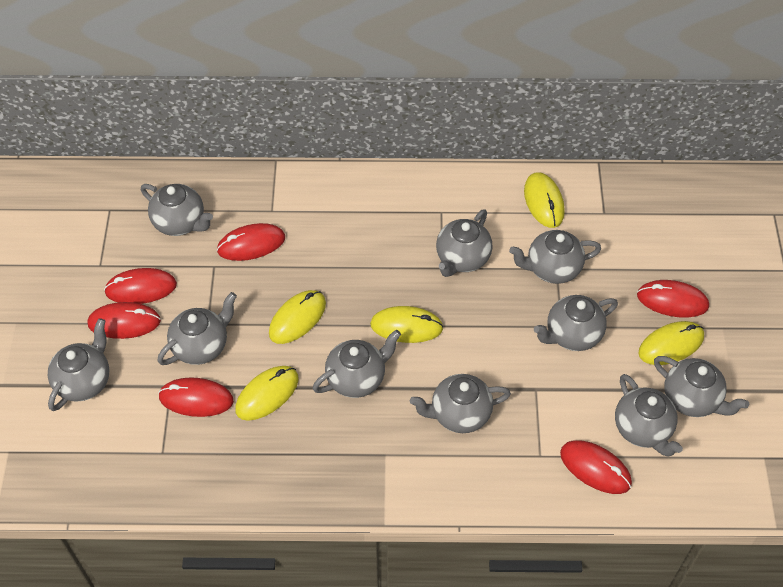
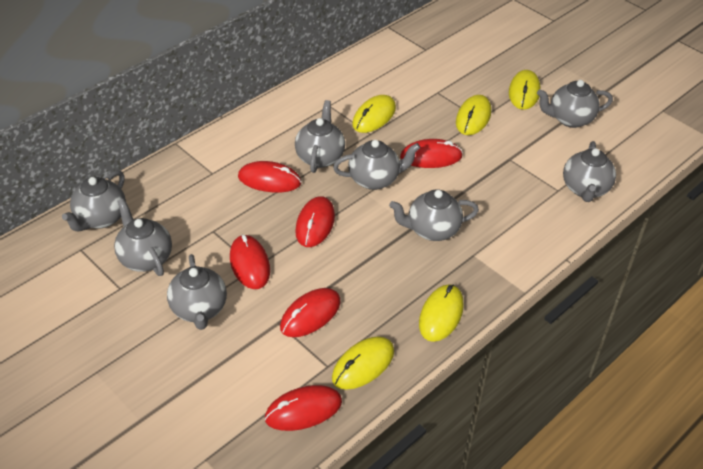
grey teapot: 10 -> 8

